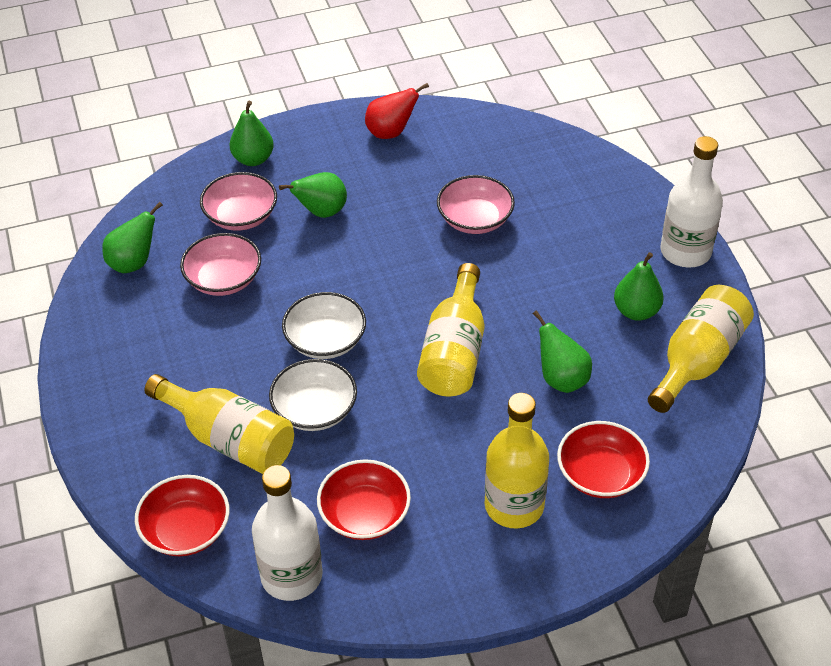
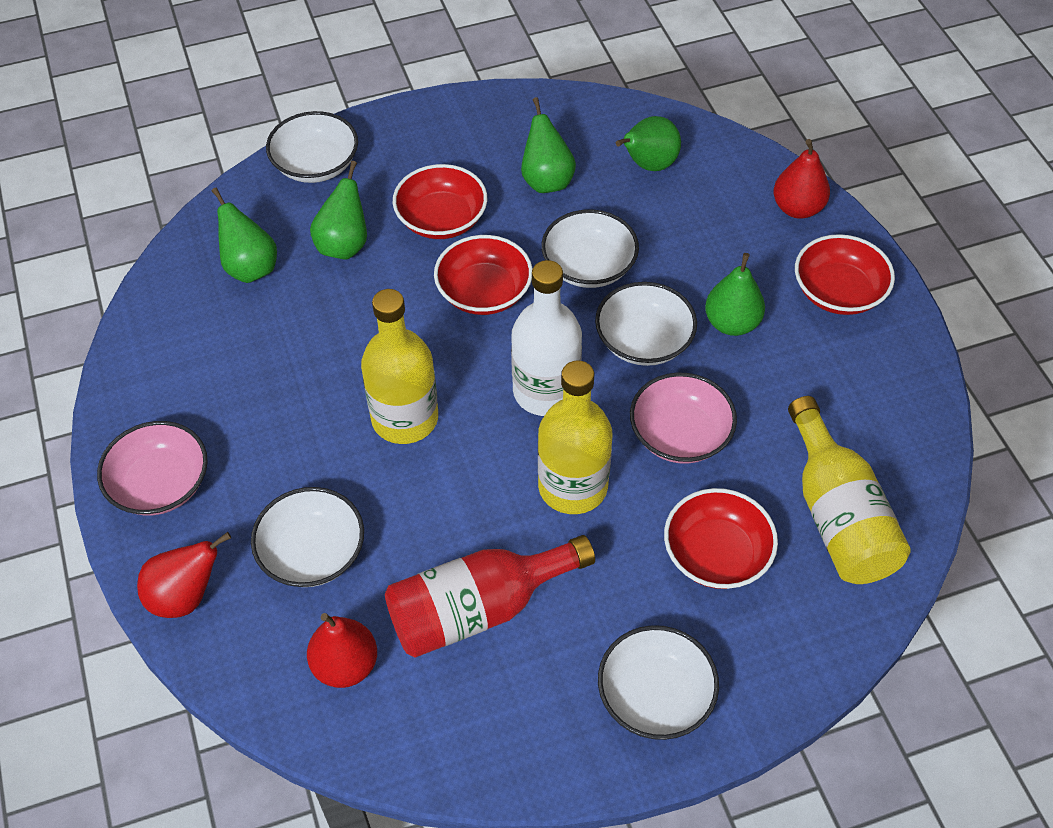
pink bowl: 3 -> 2
red bottle: 0 -> 1
red bowl: 3 -> 4
red pear: 1 -> 3
white bottle: 2 -> 1
white bowl: 2 -> 5
yellow bottle: 4 -> 3

